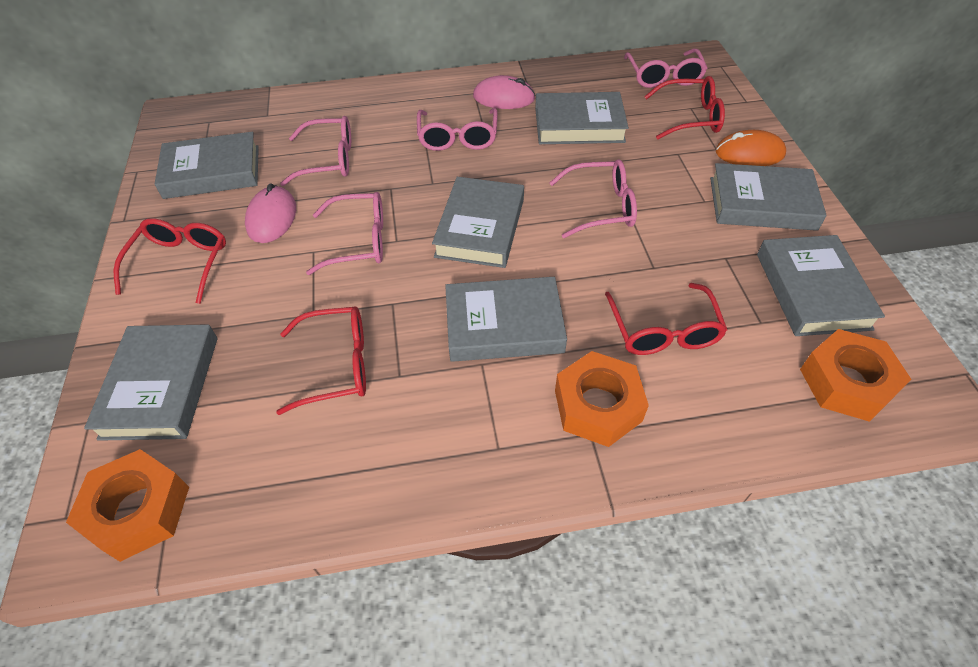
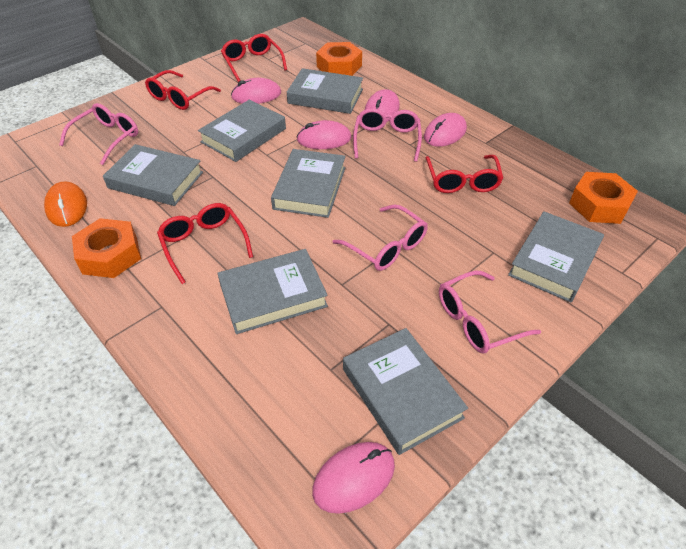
pink glasses: 5 -> 4
pink mouse: 2 -> 5

